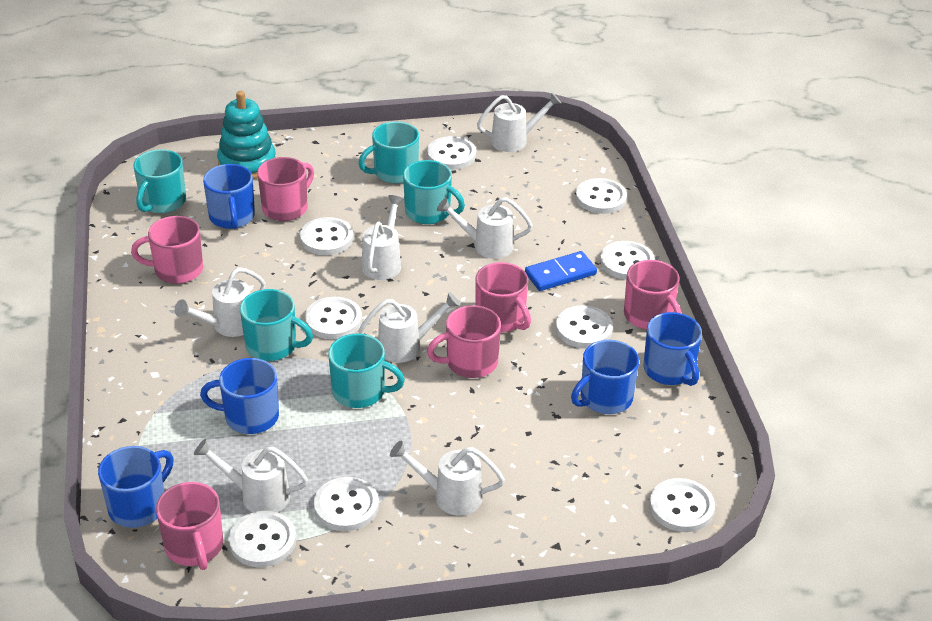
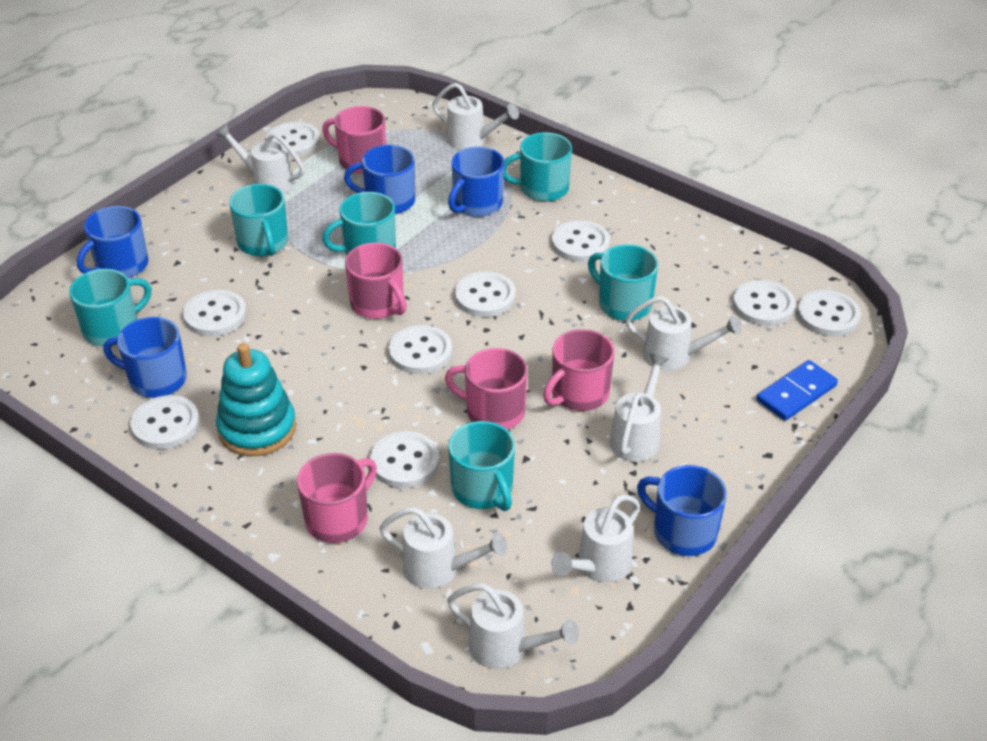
pink mug: 6 -> 5
turquoise mug: 5 -> 6

